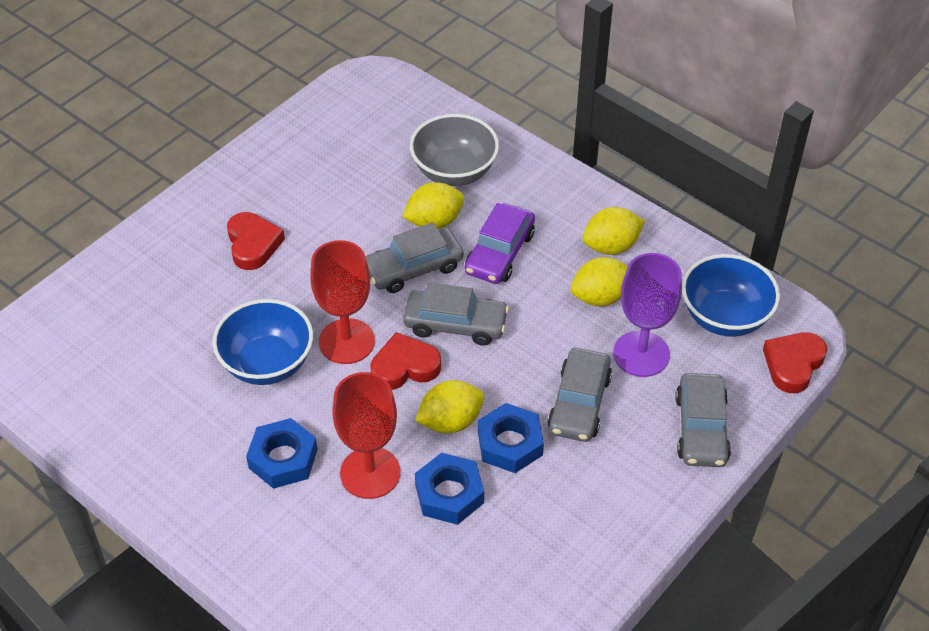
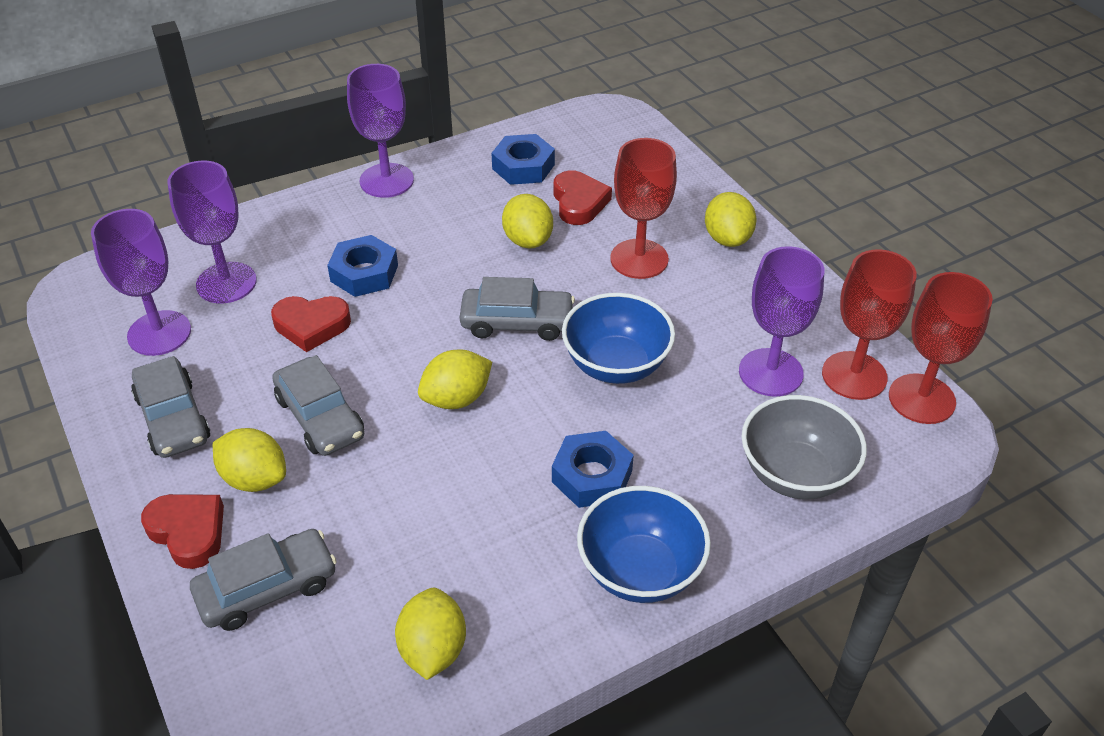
purple car: 1 -> 0
purple goblet: 1 -> 4
red goblet: 2 -> 3
yellow lemon: 4 -> 5

